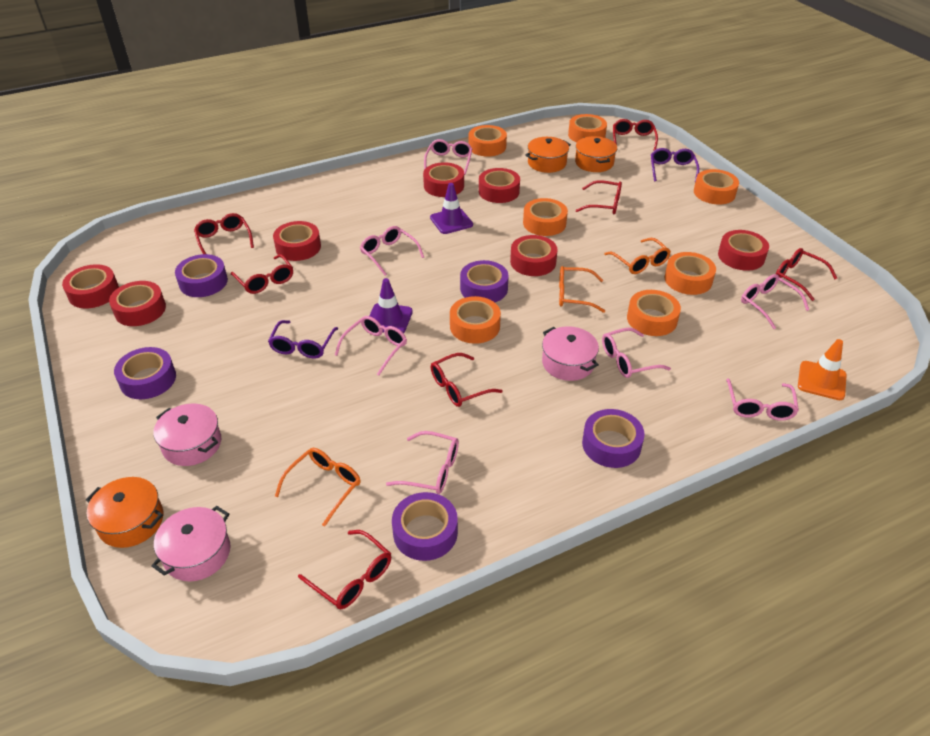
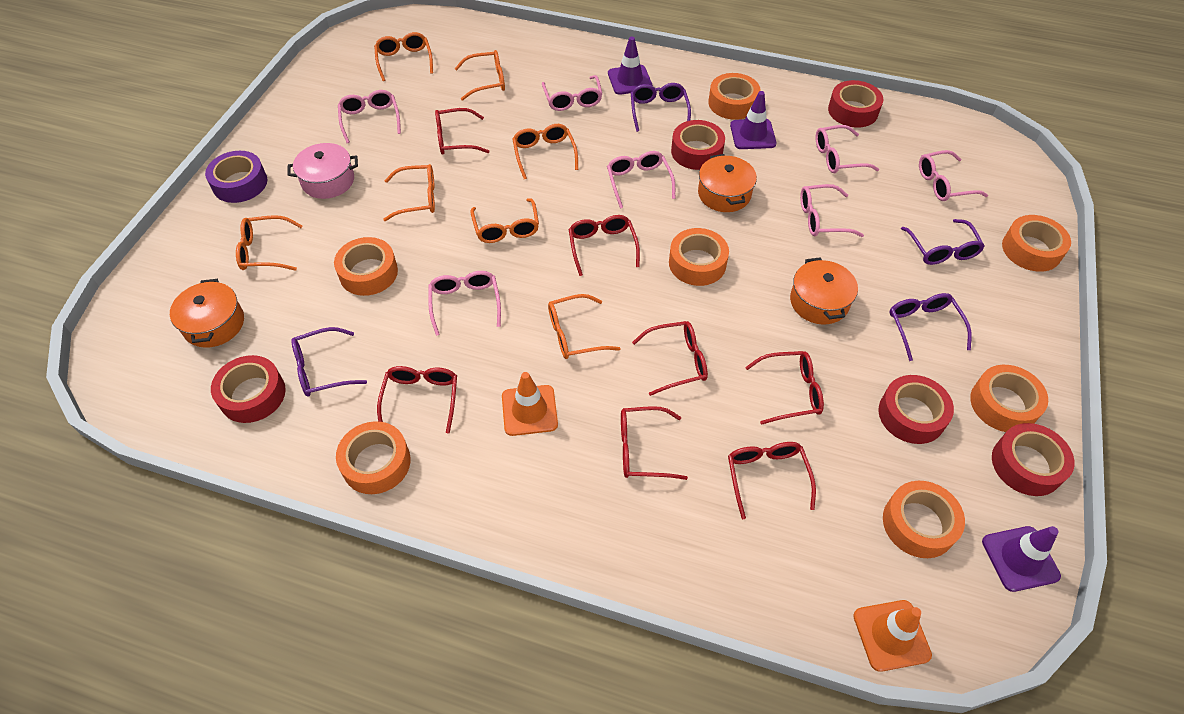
orange glasses: 3 -> 7
orange traffic cone: 1 -> 2
pink pot: 3 -> 1
purple glasses: 2 -> 4
purple tape: 5 -> 1
purple traffic cone: 2 -> 3
red tape: 7 -> 5

